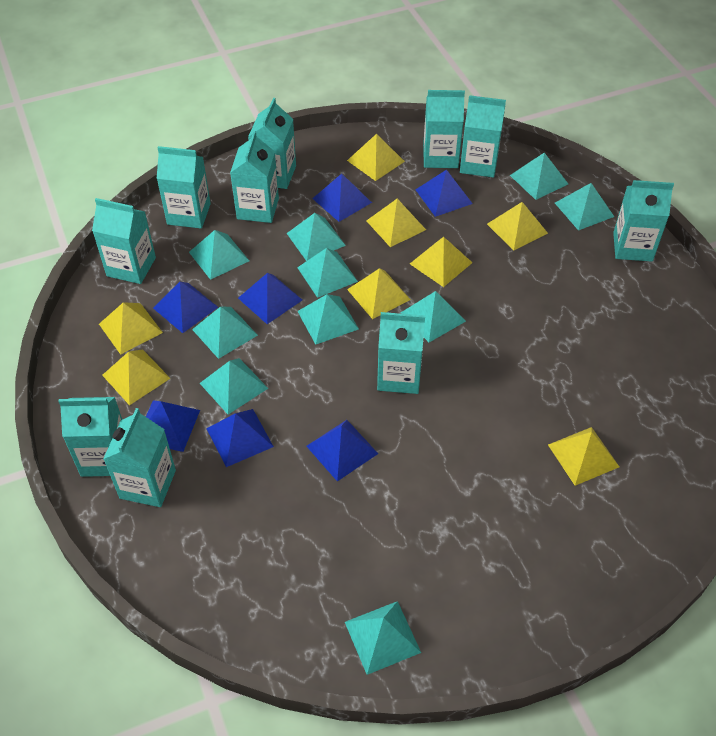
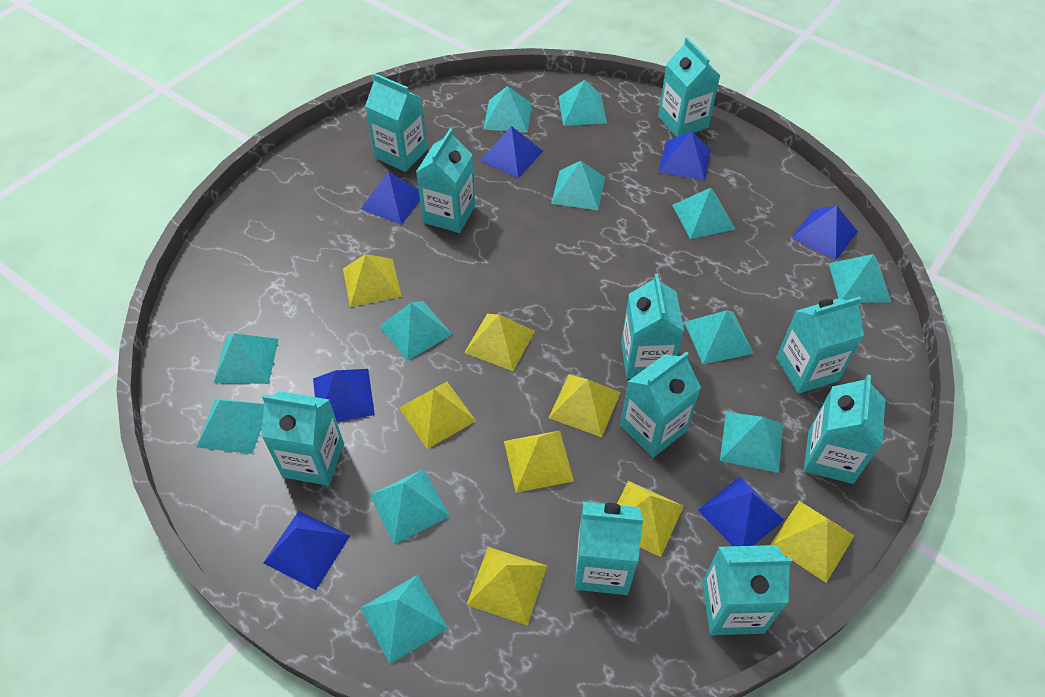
turquoise pyramid: 10 -> 12

